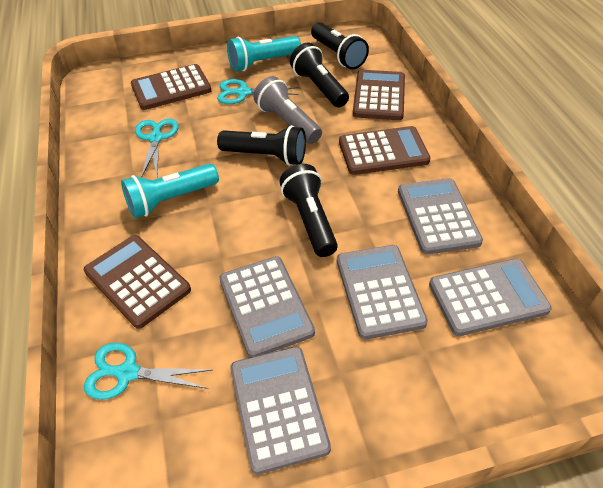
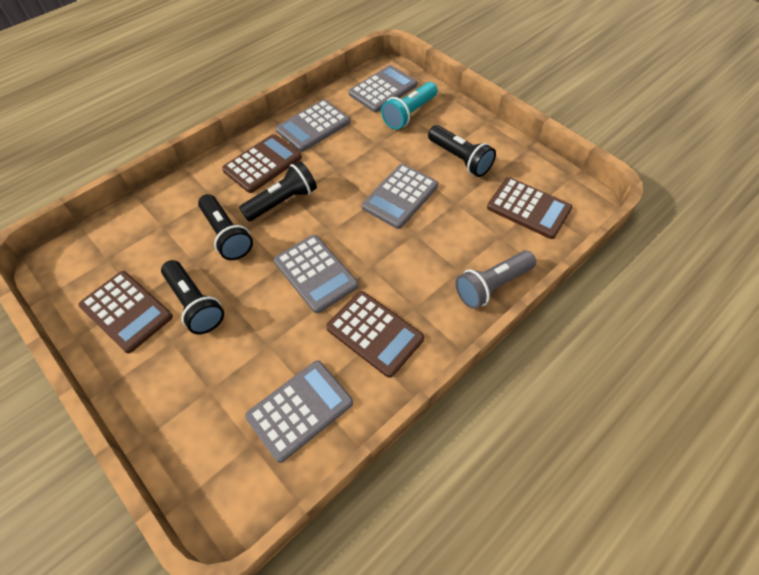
turquoise flashlight: 2 -> 1
turquoise scissors: 3 -> 0

